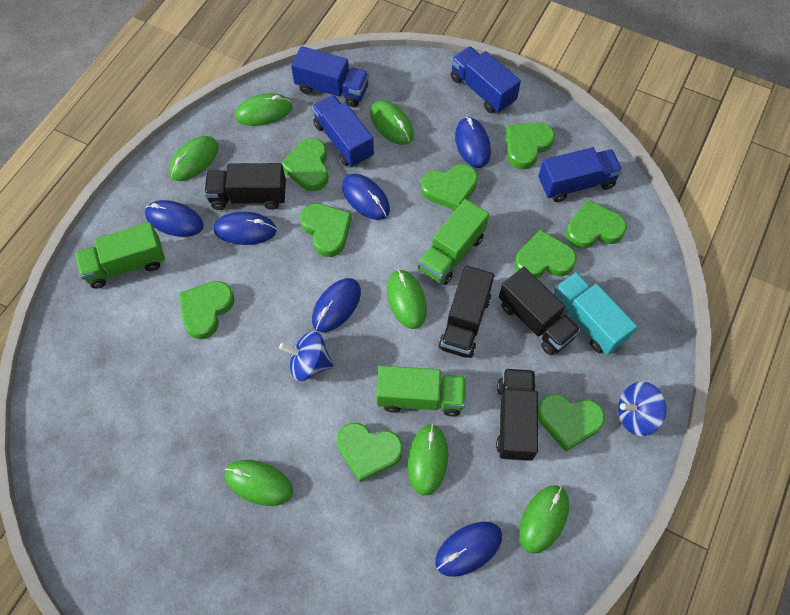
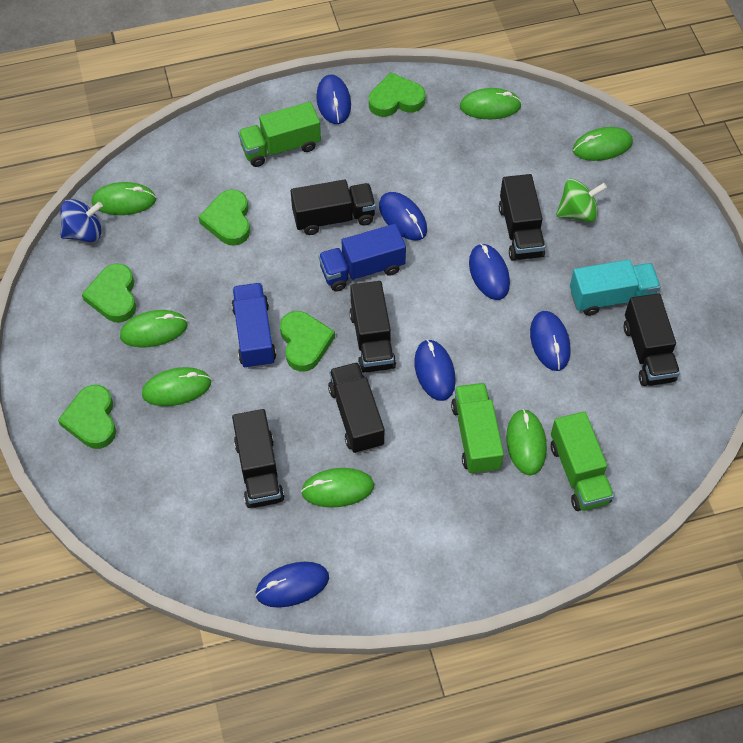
black truck: 4 -> 6
blue spinning top: 2 -> 1
blue truck: 4 -> 2
green heart: 9 -> 5
green spinning top: 0 -> 1

